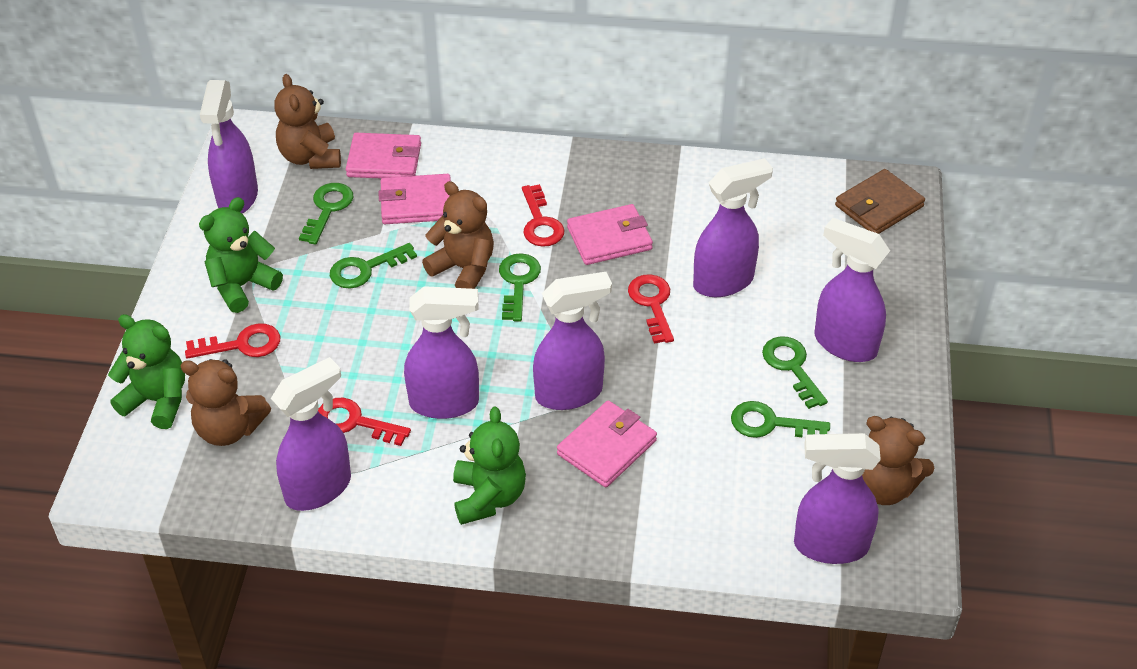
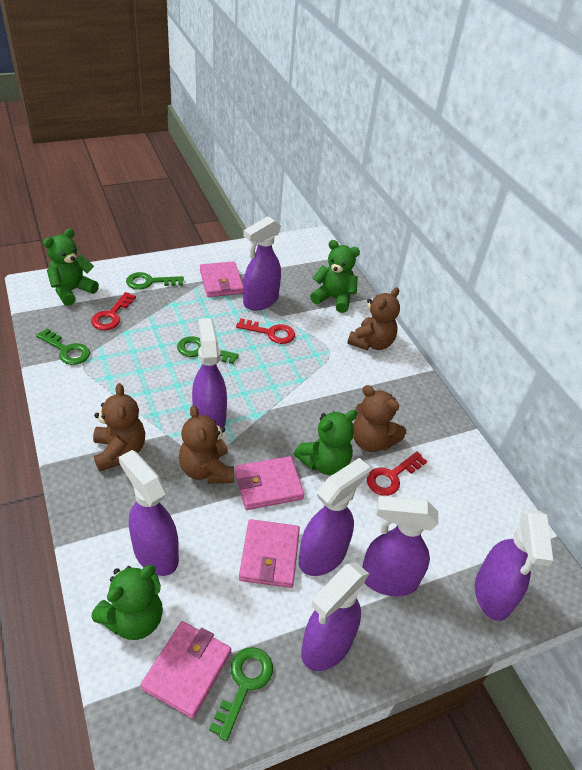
brown wallet: 1 -> 0
green key: 5 -> 4
green teddy bear: 3 -> 4
red key: 4 -> 3

